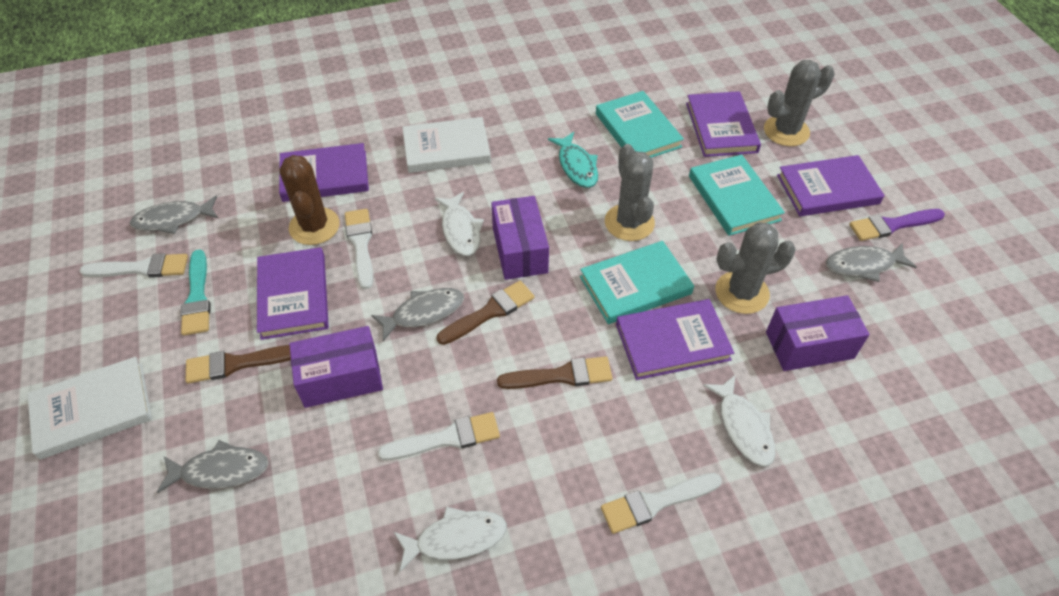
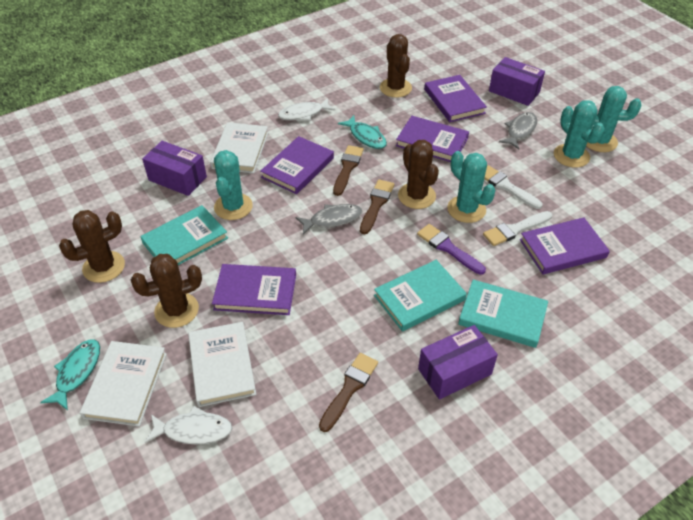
brown cactus: 1 -> 4
grey cactus: 3 -> 0
grey fish: 4 -> 2
turquoise brush: 1 -> 0
turquoise cactus: 0 -> 4
turquoise fish: 1 -> 2
white book: 2 -> 3
white brush: 4 -> 2
white fish: 3 -> 2

